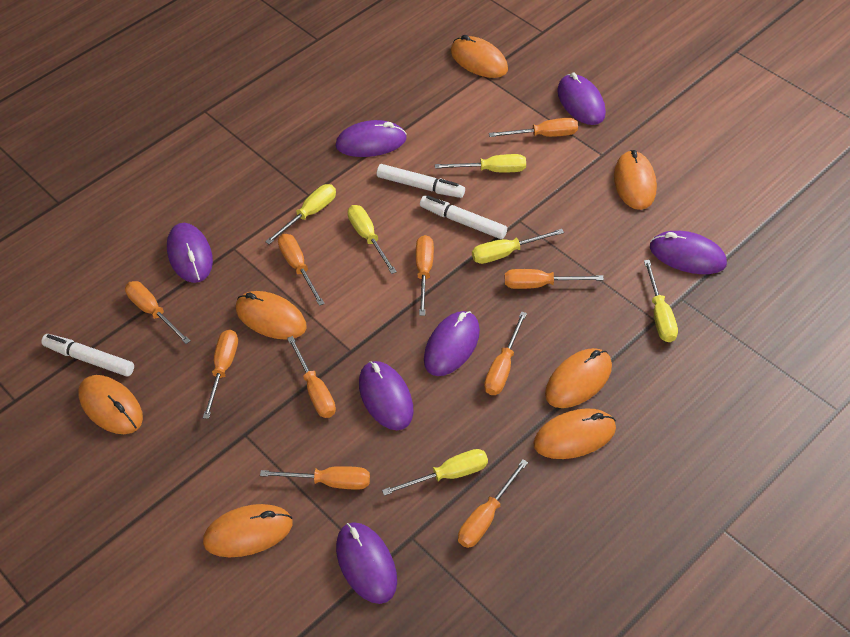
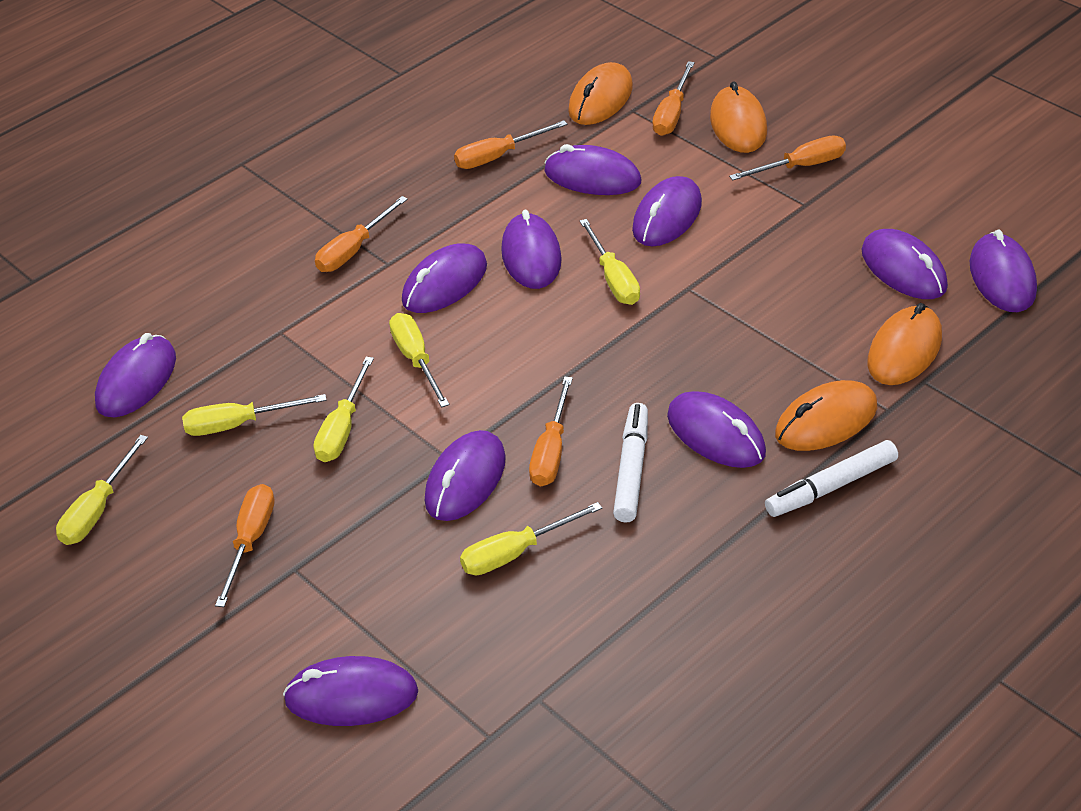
orange mouse: 7 -> 4
orange screwdriver: 10 -> 6
purple mouse: 7 -> 10
white marker: 3 -> 2

